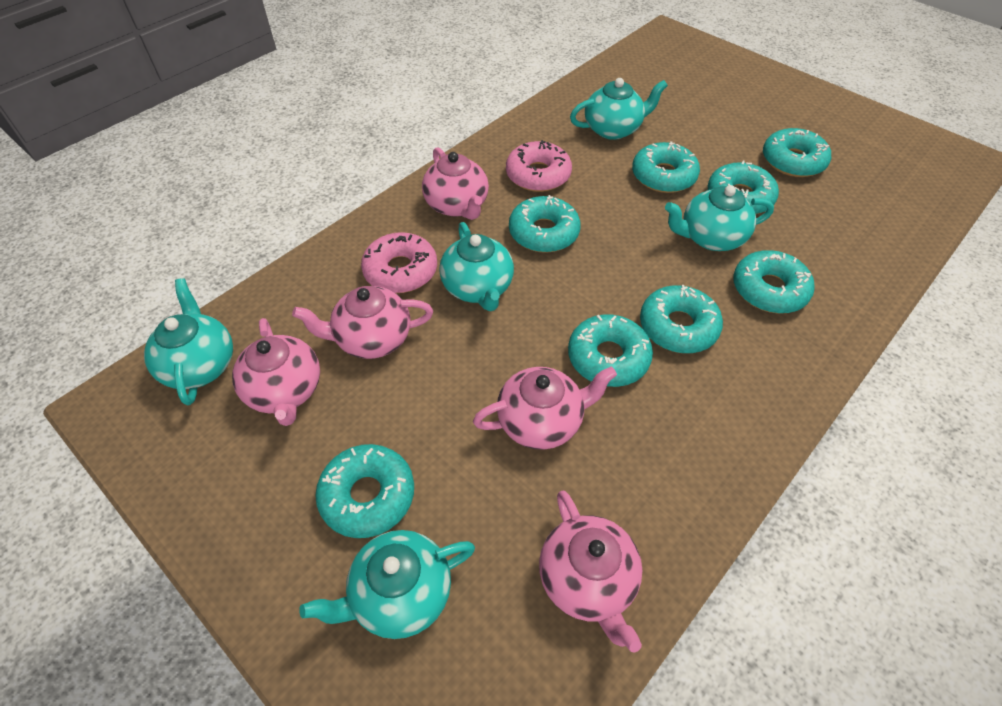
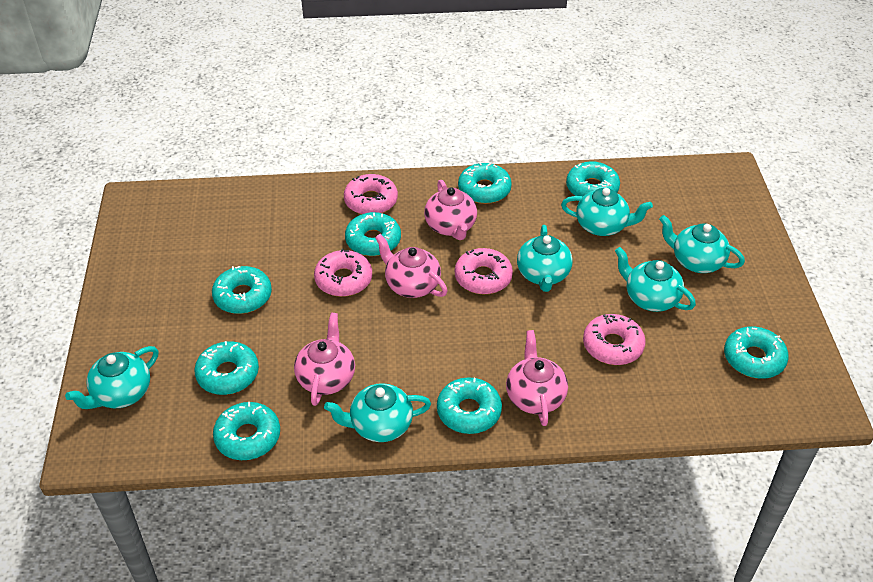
pink donut: 2 -> 4
pink teapot: 5 -> 4
turquoise teapot: 5 -> 6

